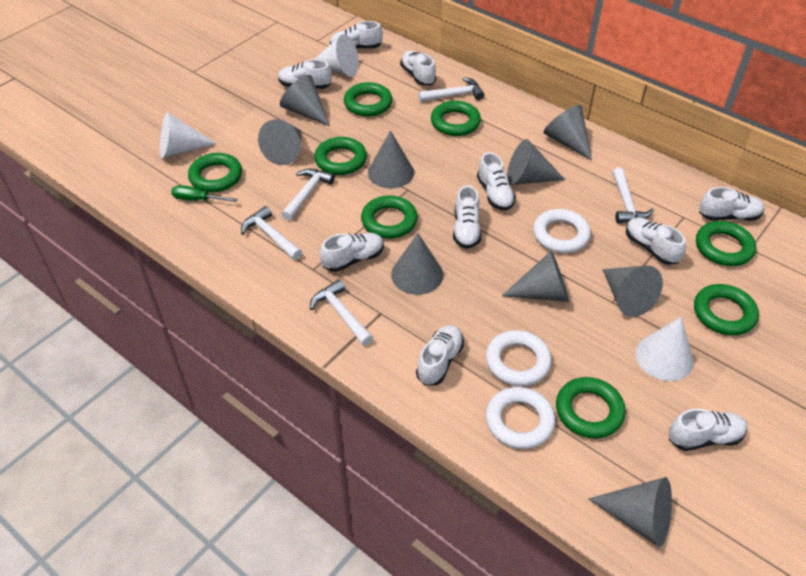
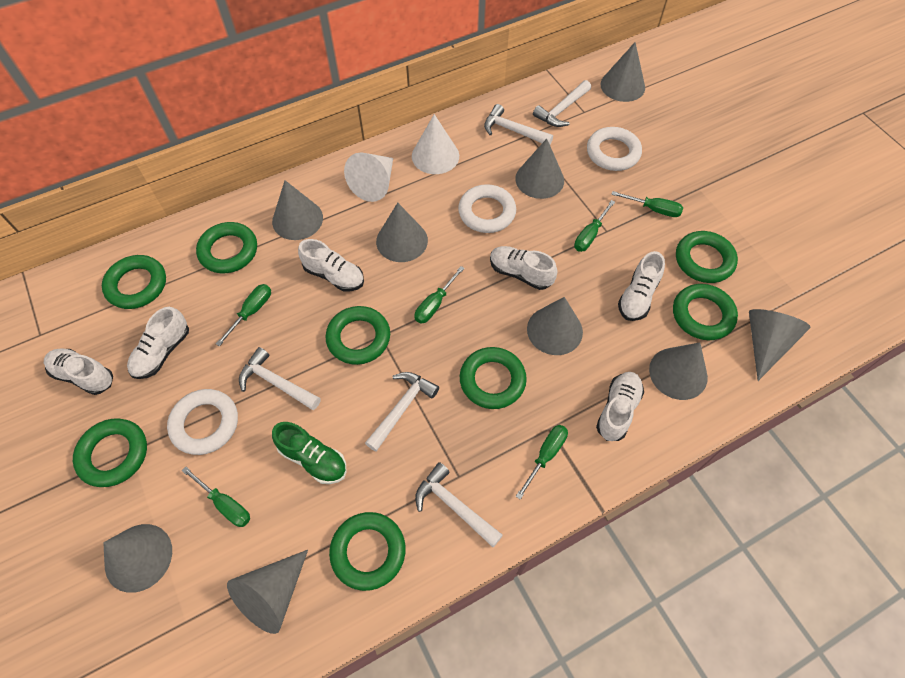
green screwdriver: 1 -> 6
green shoe: 0 -> 1
white cone: 3 -> 2
white shoe: 10 -> 6

